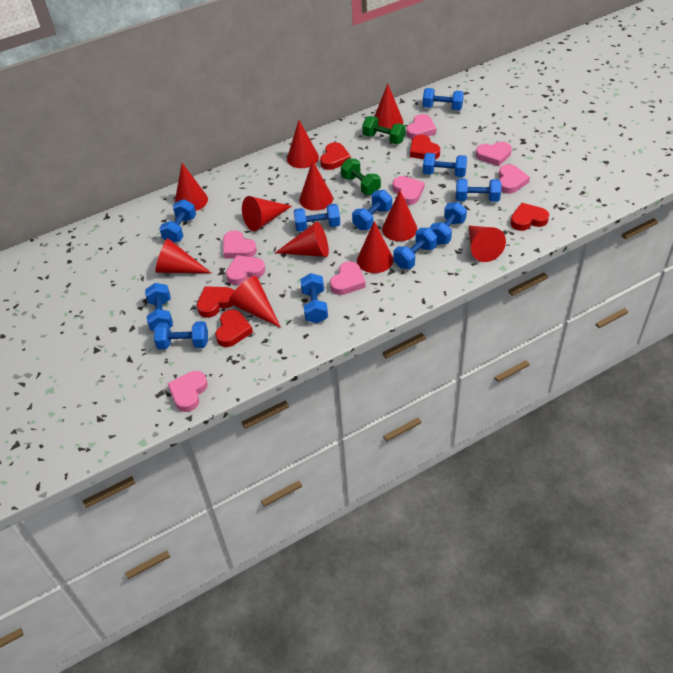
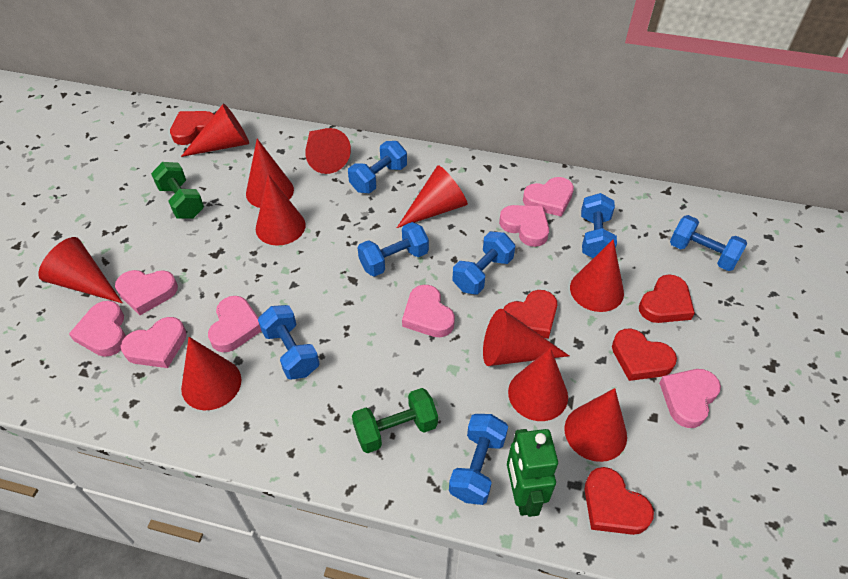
blue dumbbell: 11 -> 7
green robot: 0 -> 1

